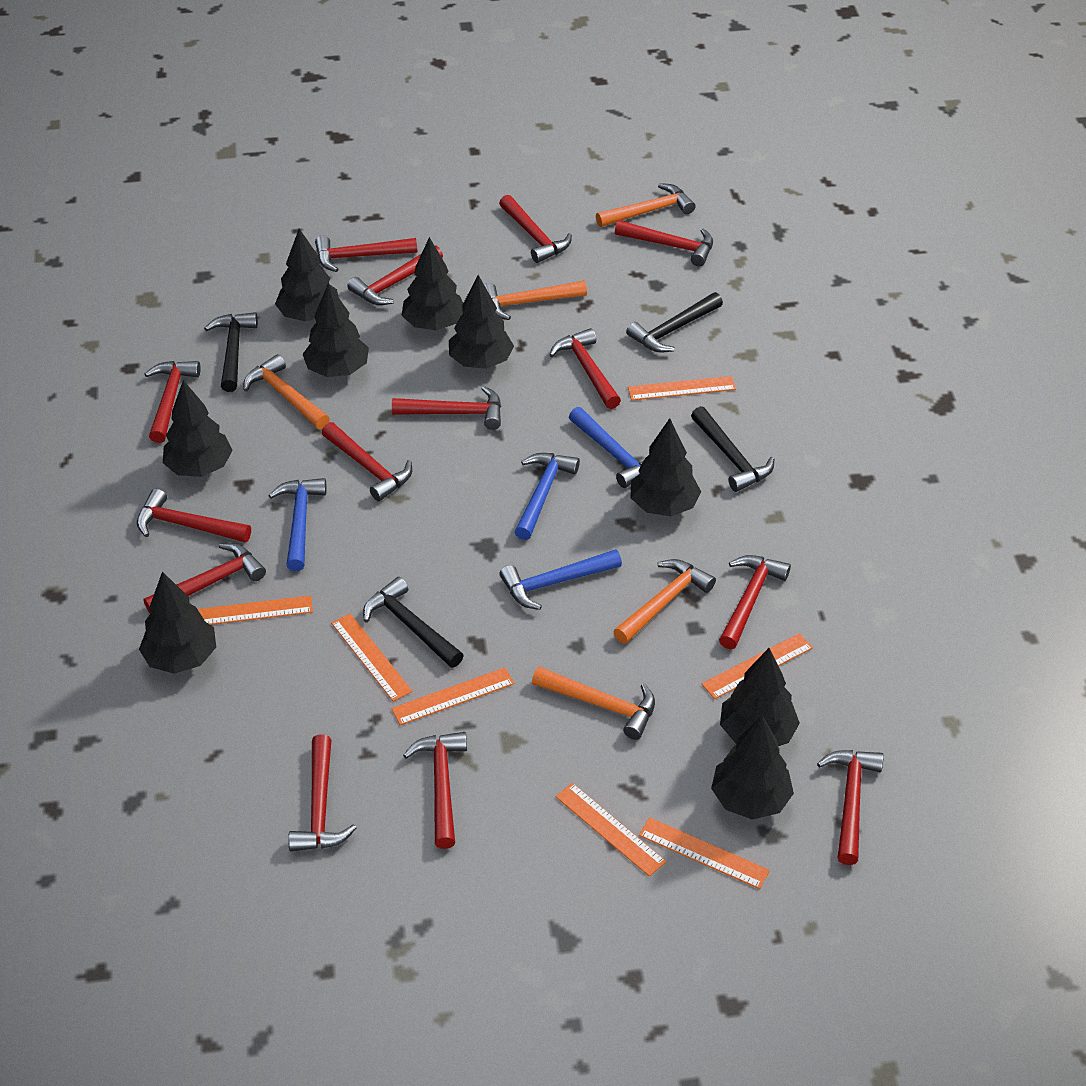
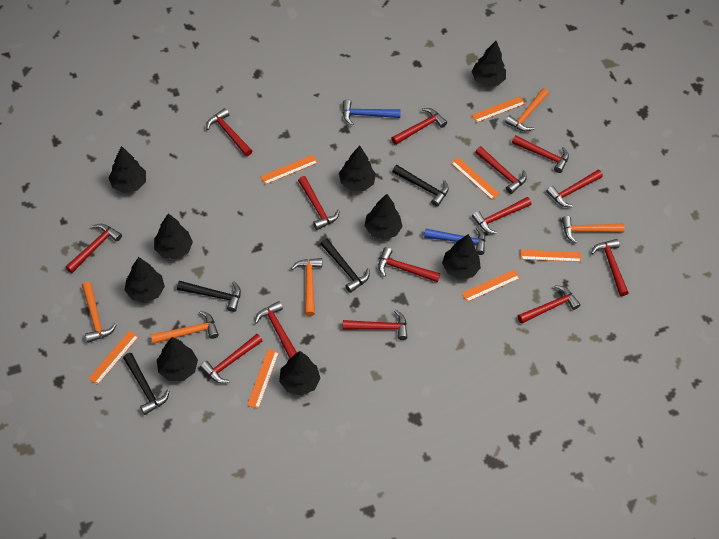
blue hammer: 4 -> 2

